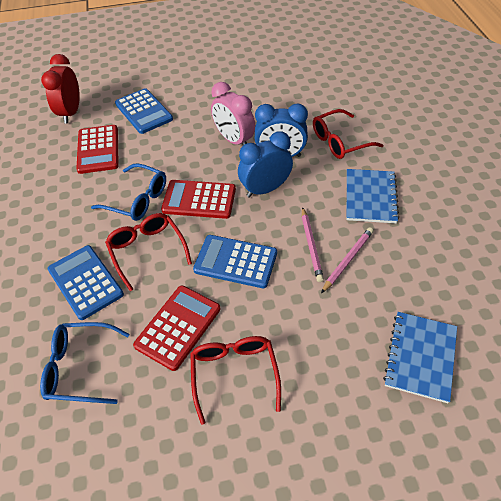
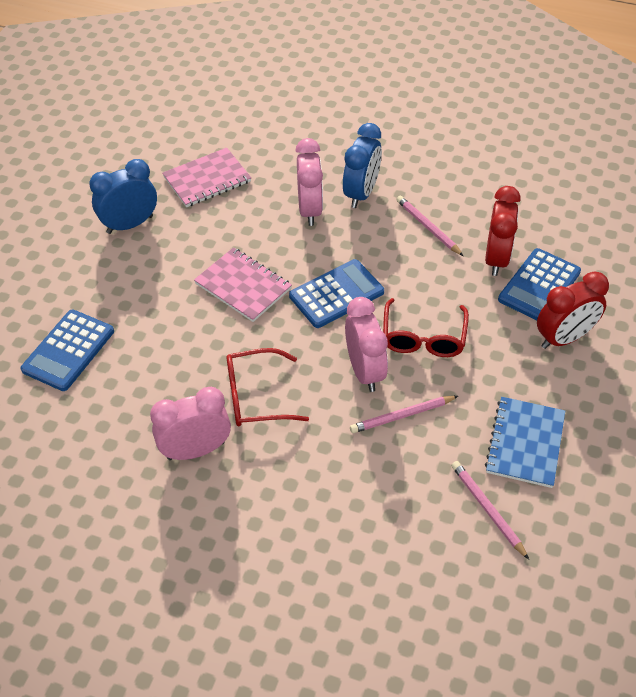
blue glasses: 2 -> 0
blue notebook: 2 -> 1
pink clock: 1 -> 3
pink notebook: 0 -> 2
pink pencil: 2 -> 3
red calculator: 3 -> 0
red clock: 1 -> 2
red glasses: 3 -> 2

